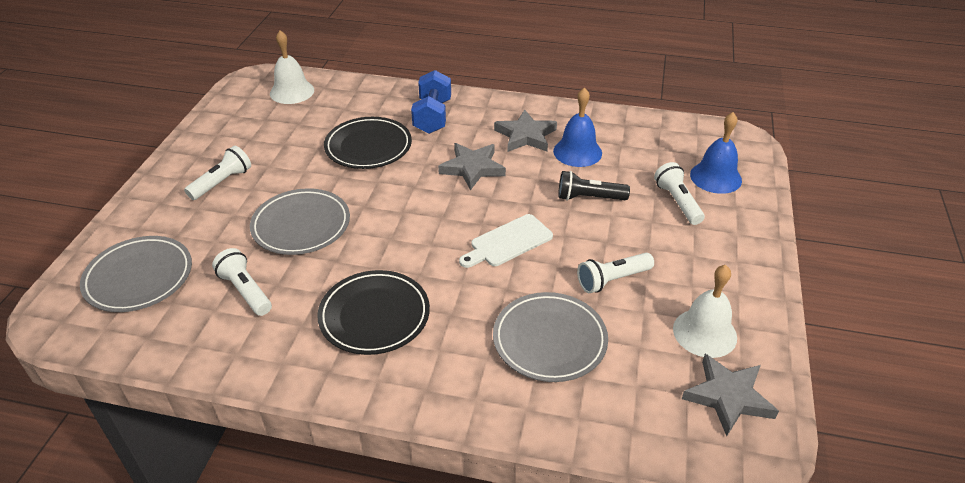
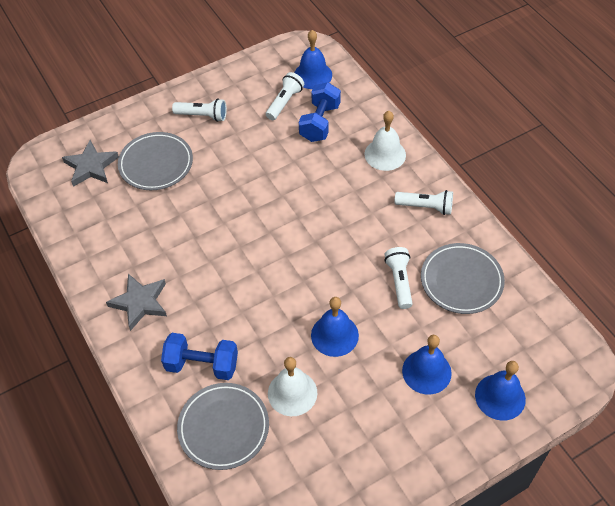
black flashlight: 1 -> 0
black plate: 2 -> 0
blue bell: 2 -> 4
blue dumbbell: 1 -> 2
grey star: 3 -> 2
white cutting board: 1 -> 0

